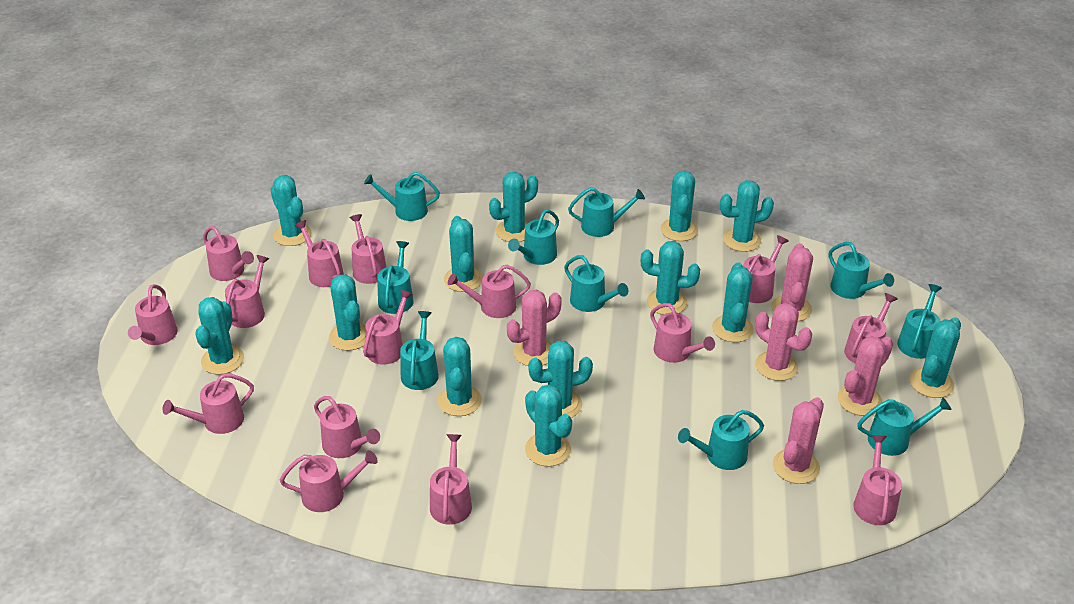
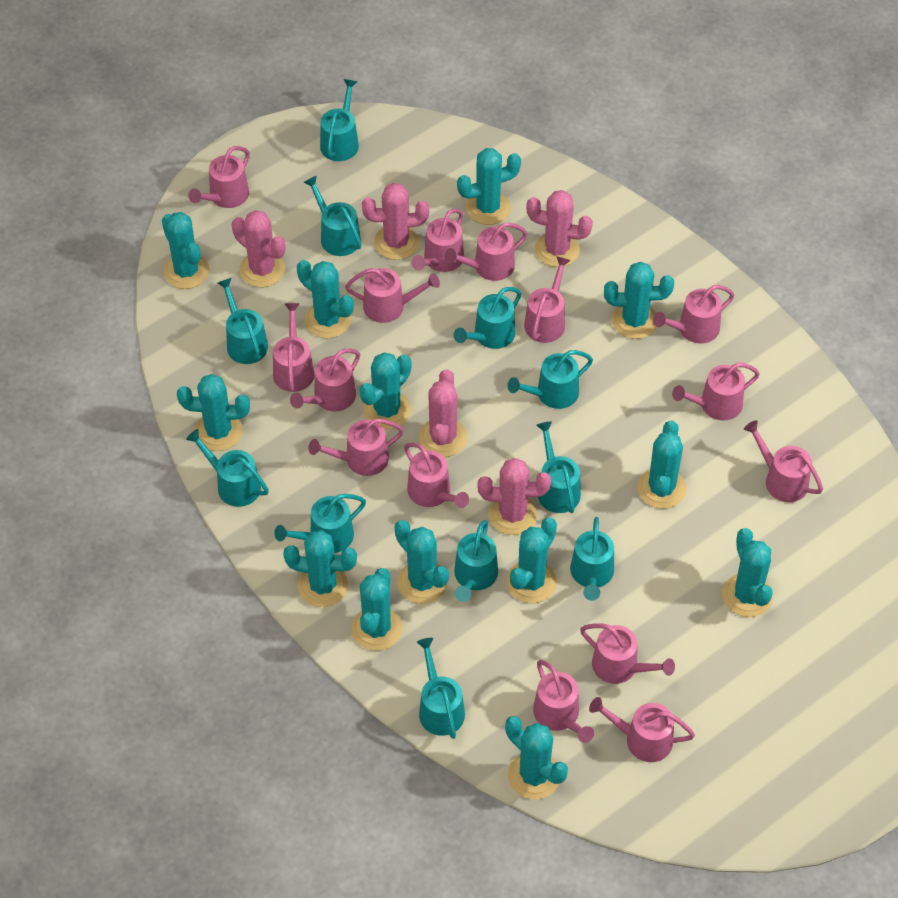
turquoise watering can: 10 -> 11

